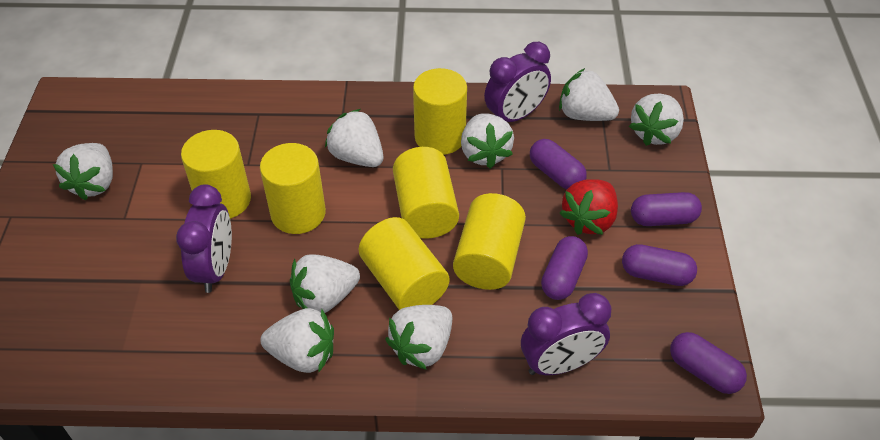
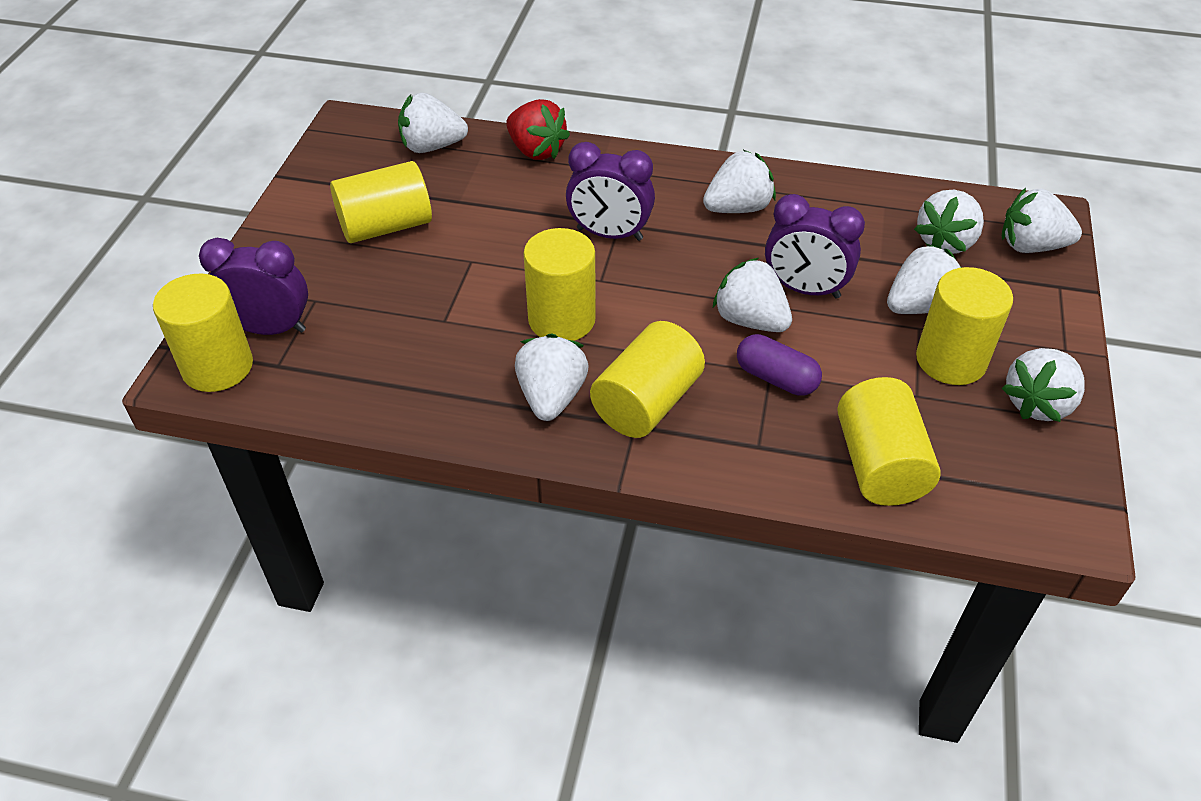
purple capsule: 5 -> 1

